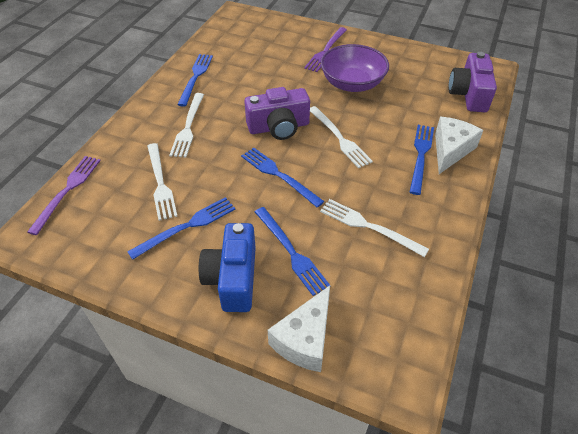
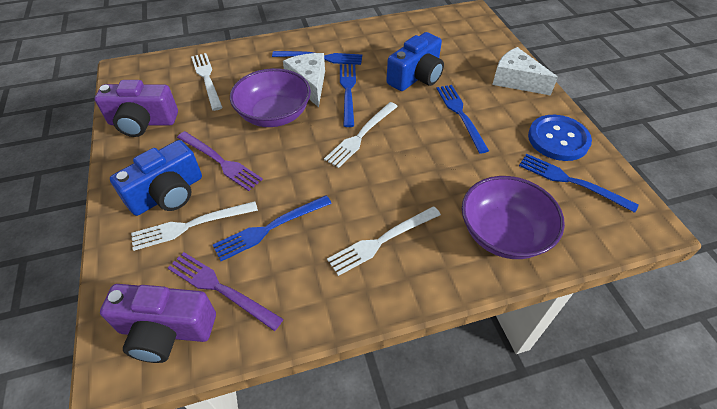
blue button: 0 -> 1
blue camera: 1 -> 2
purple bowl: 1 -> 2

